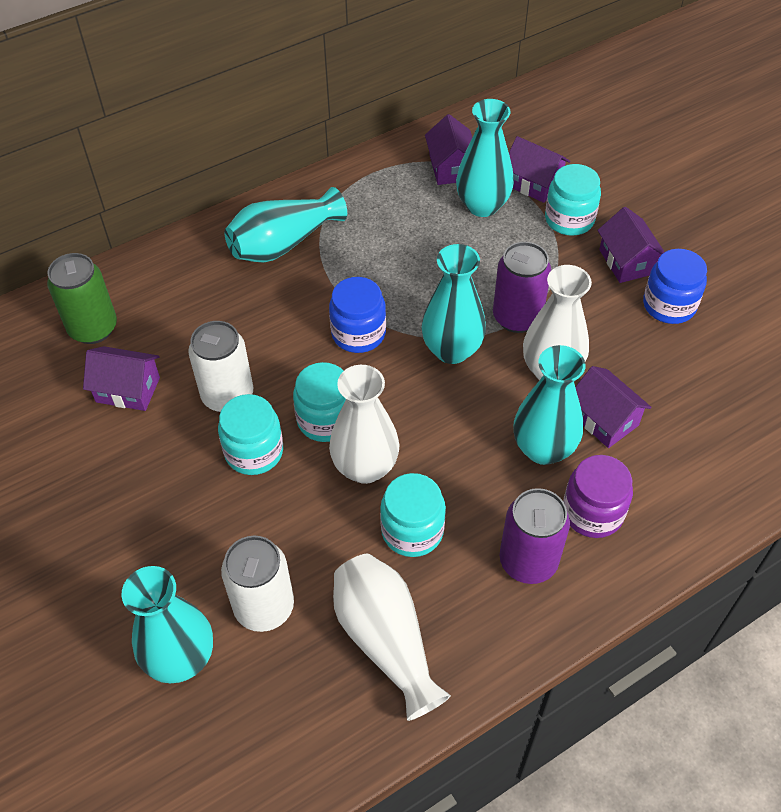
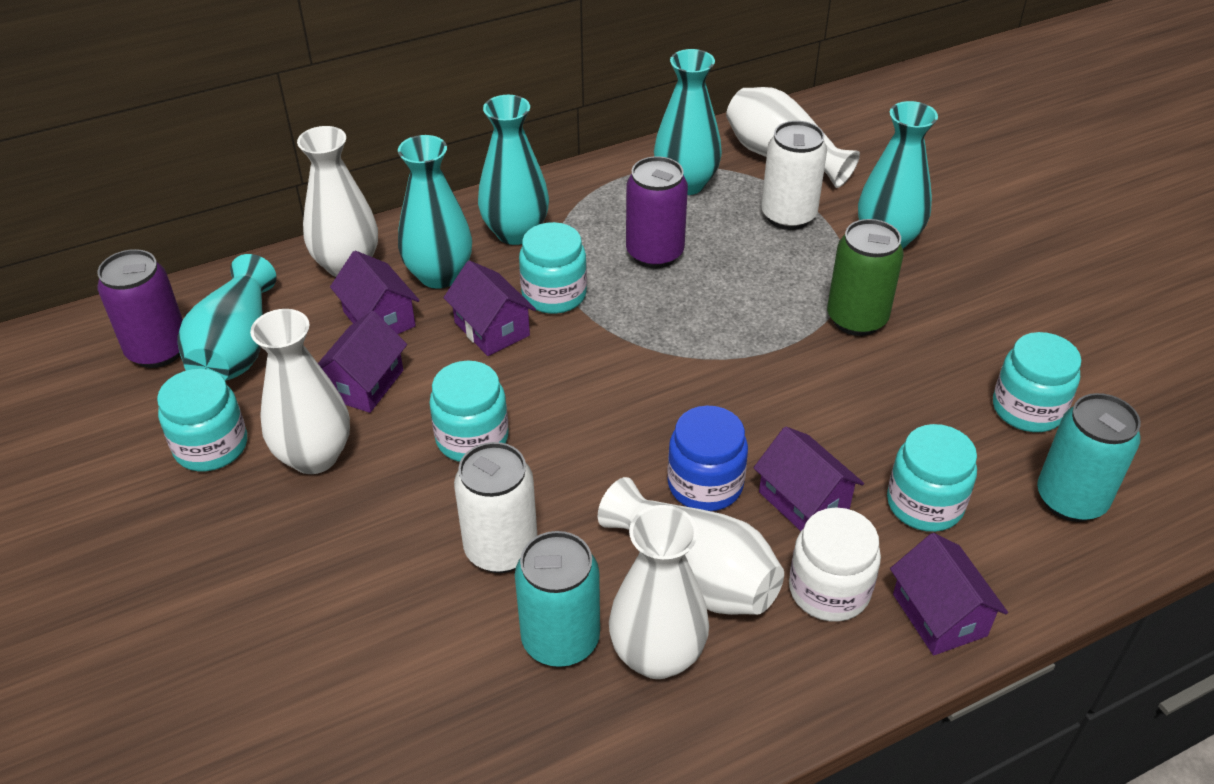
blue jar: 2 -> 1
purple jar: 1 -> 0
turquoise can: 0 -> 2
turquoise jar: 4 -> 5
white jar: 0 -> 1
white vase: 3 -> 5

